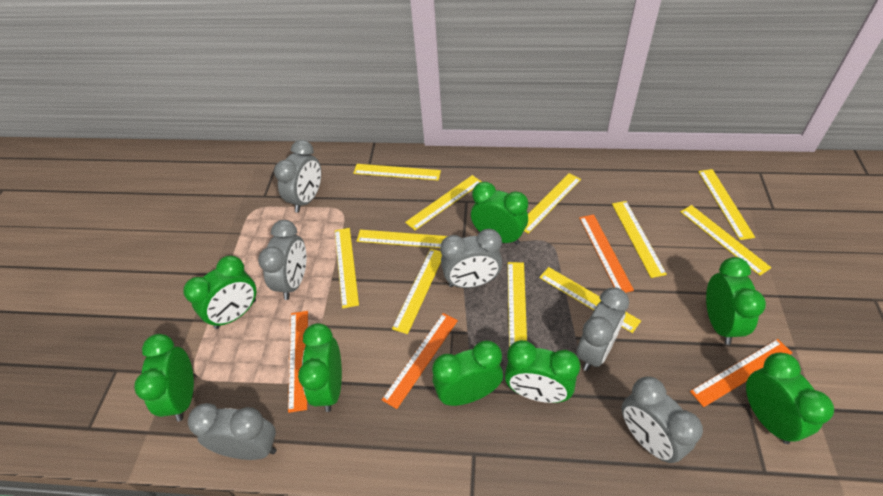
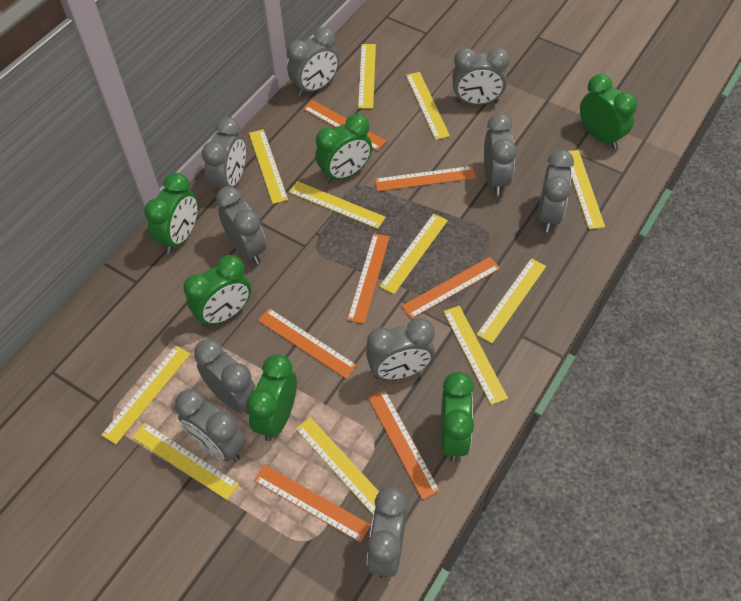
green clock: 8 -> 6
grey clock: 6 -> 10
orange ruler: 4 -> 7

